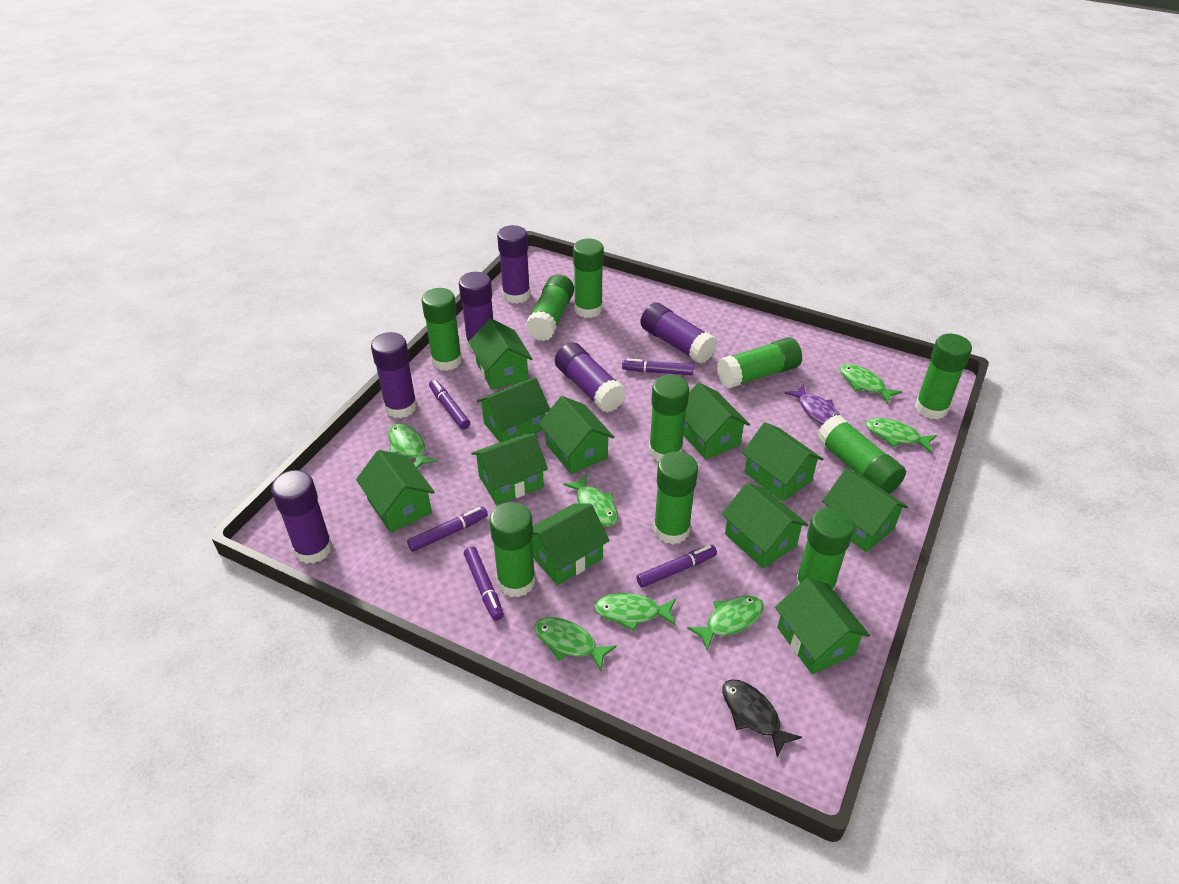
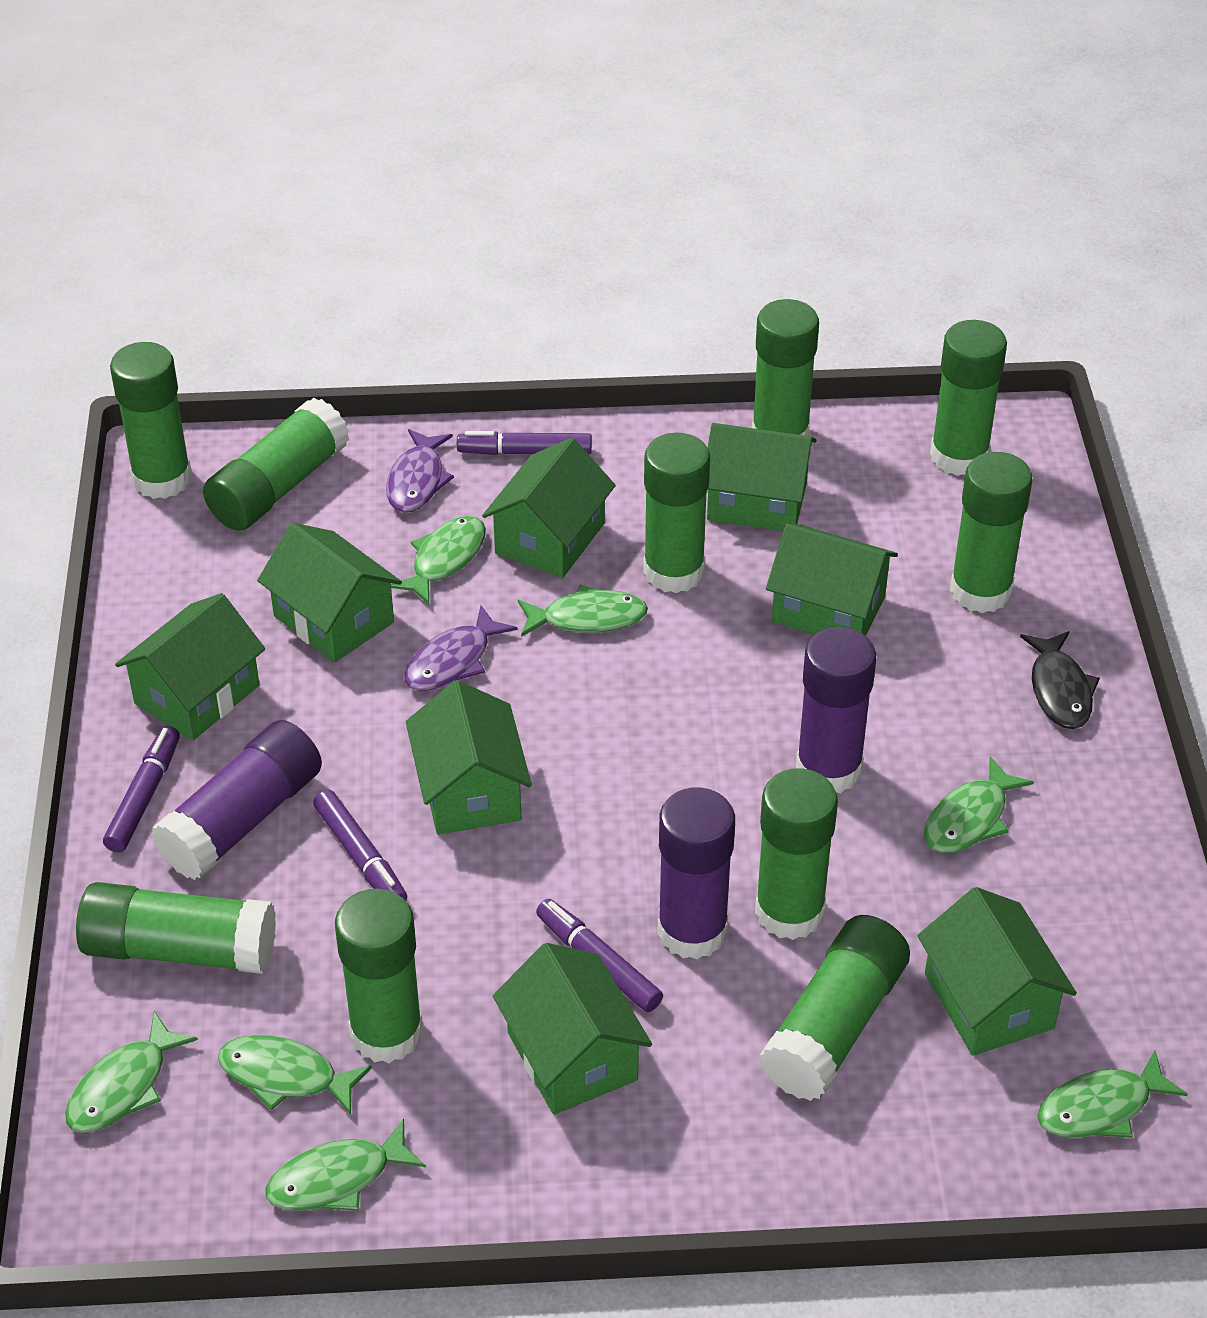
green house: 11 -> 8
purple fish: 1 -> 2
purple glue stick: 6 -> 3
purple marker: 5 -> 4

